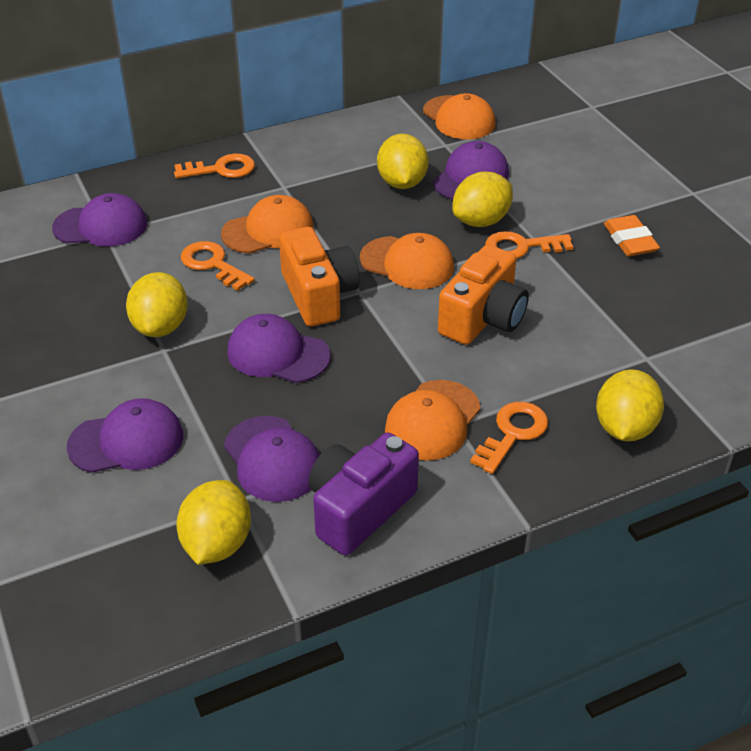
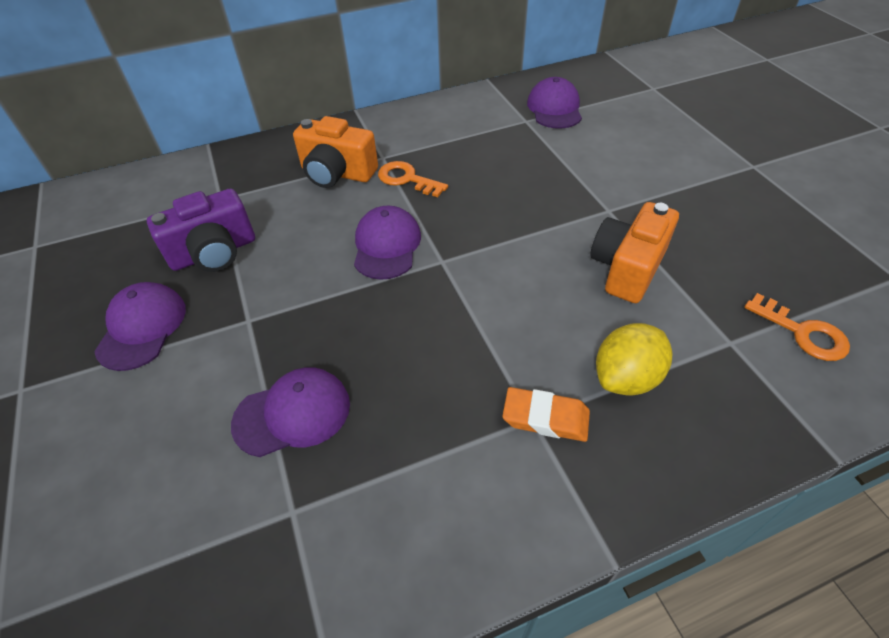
orange cap: 4 -> 0
orange key: 4 -> 2
purple cap: 5 -> 4
yellow lemon: 5 -> 1

